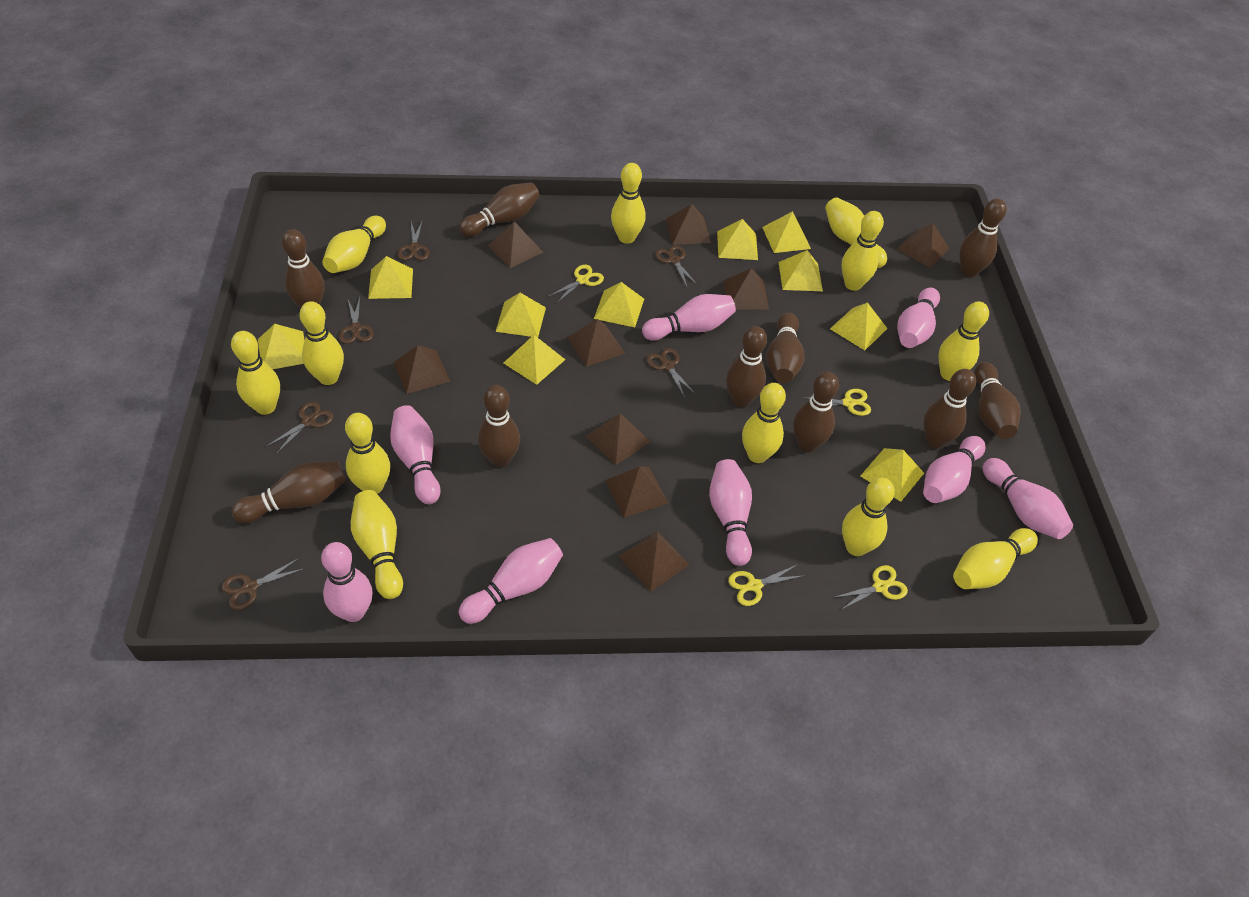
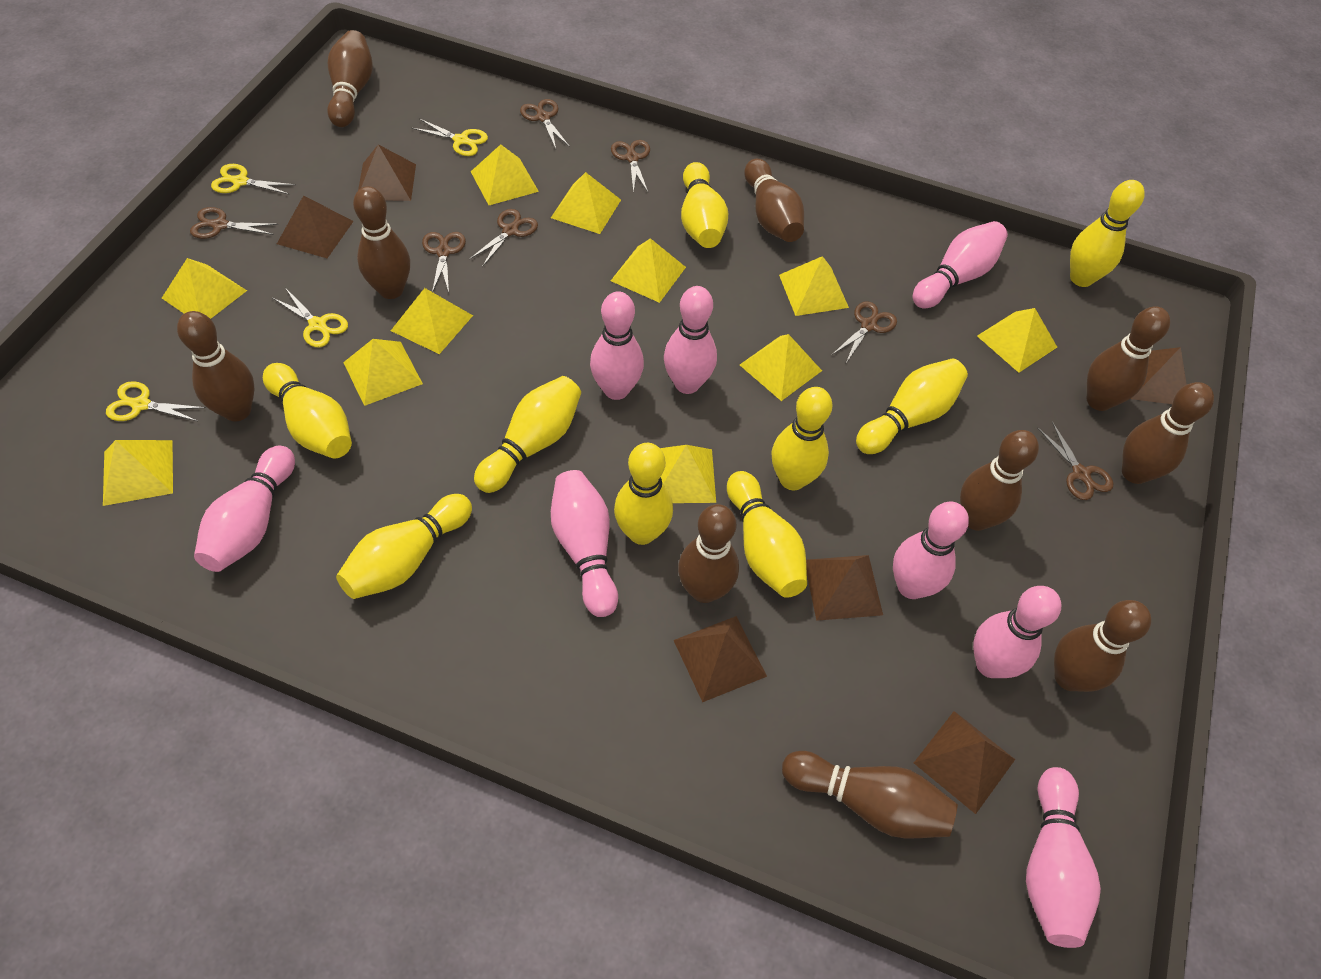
brown pyramid: 9 -> 6
brown scissors: 6 -> 7
yellow bowling pin: 12 -> 9
yellow pyramid: 10 -> 11

